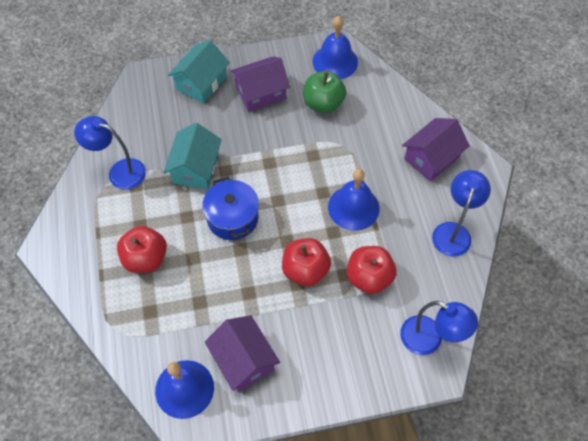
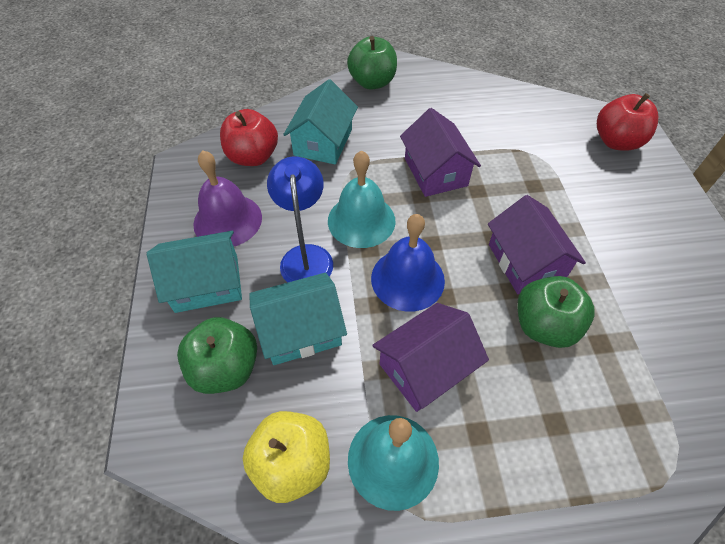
blue bell: 3 -> 1
blue lamp: 3 -> 1
blue pot: 1 -> 0
green apple: 1 -> 3
purple bell: 0 -> 1
red apple: 3 -> 2
turquoise bell: 0 -> 2
turquoise house: 2 -> 3
yellow apple: 0 -> 1

